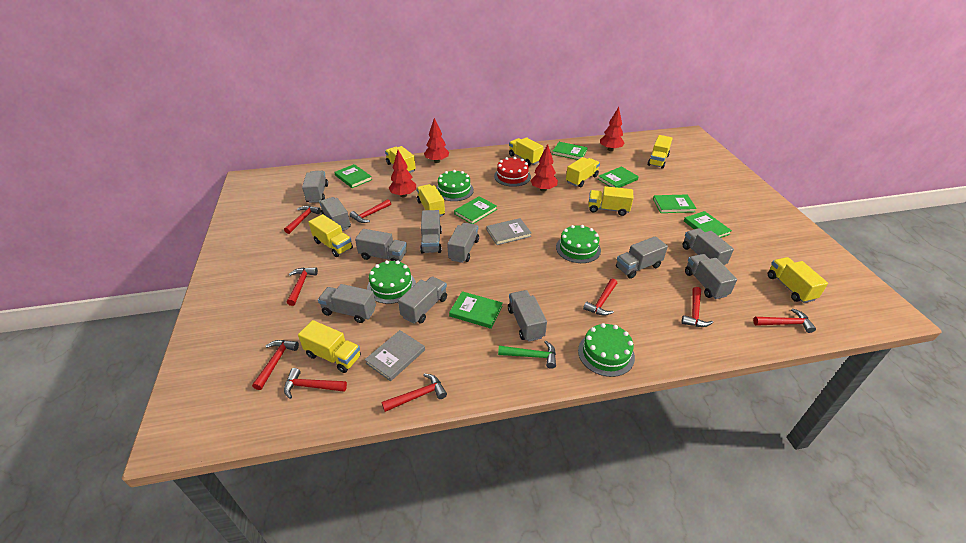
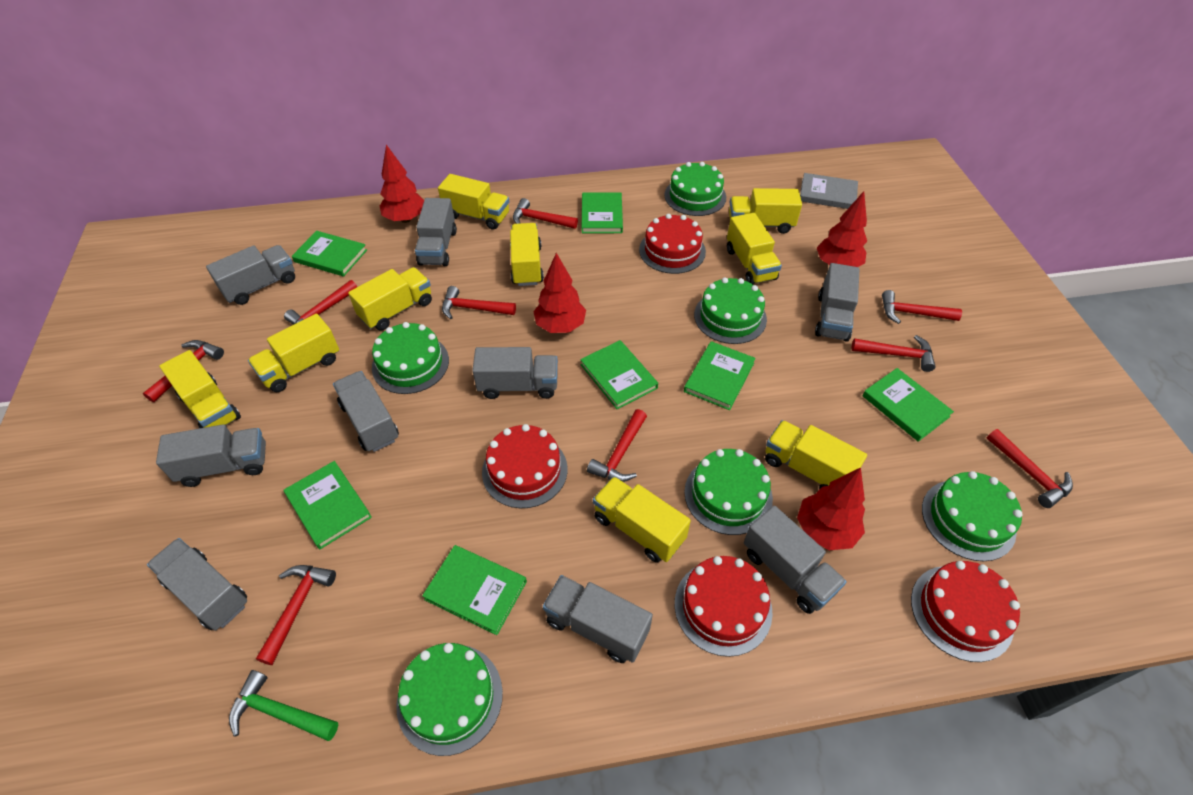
green cake: 4 -> 6
grey book: 2 -> 1
grey truck: 11 -> 9
red cake: 1 -> 4

